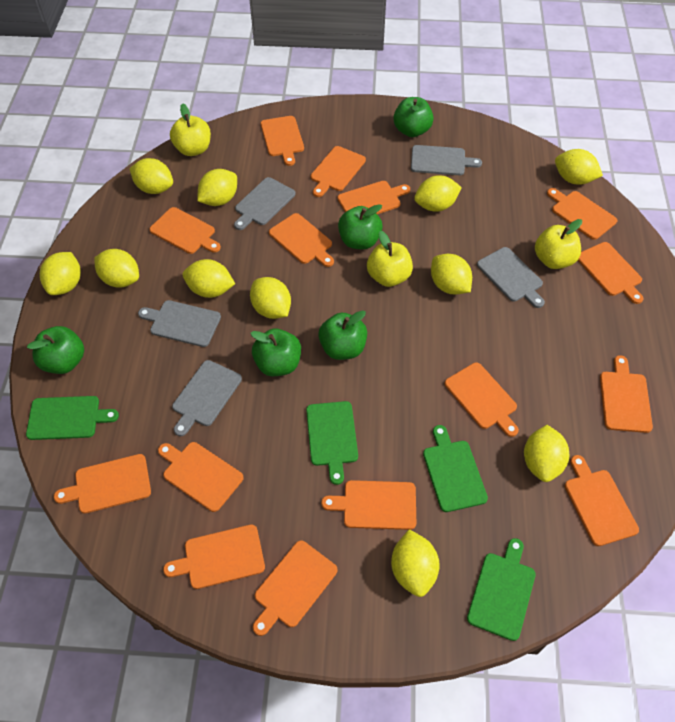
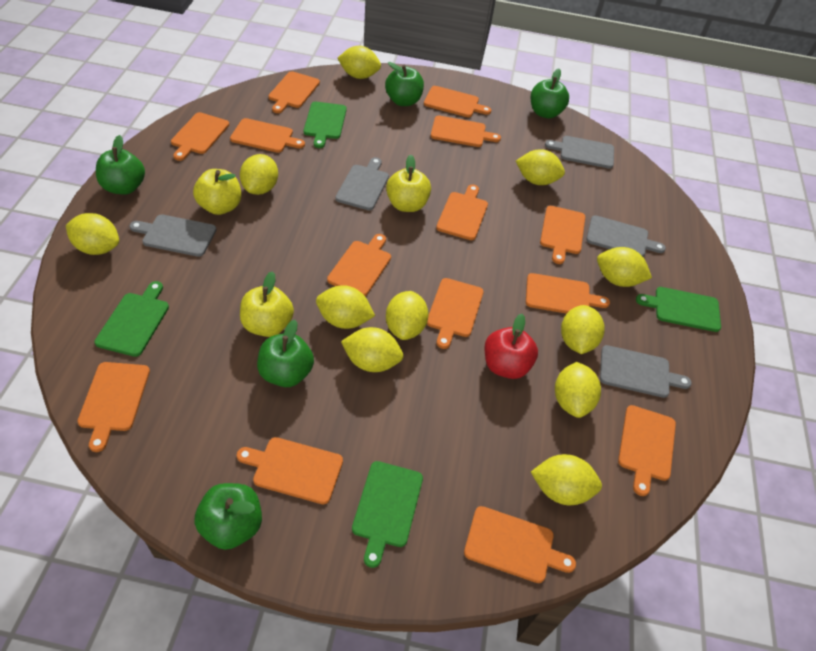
orange cutting board: 15 -> 14
red apple: 0 -> 1

